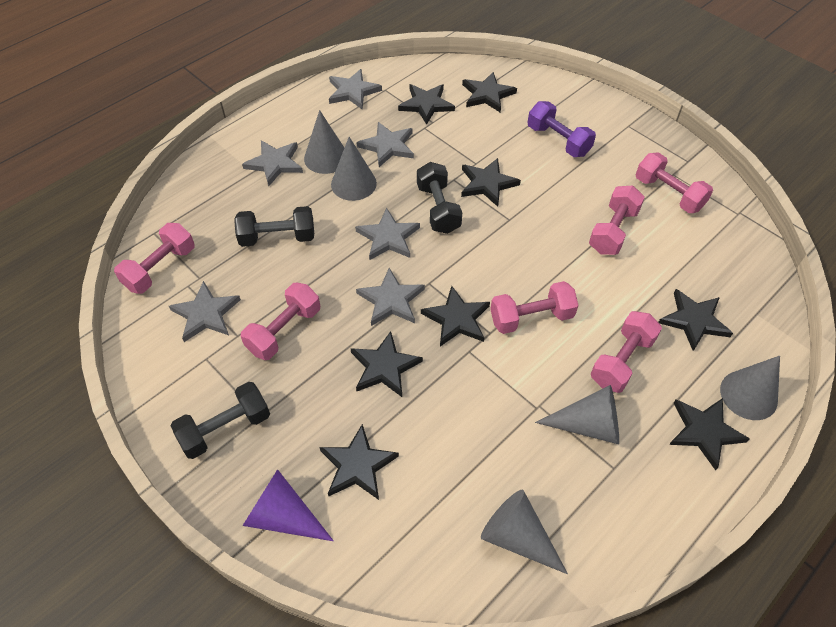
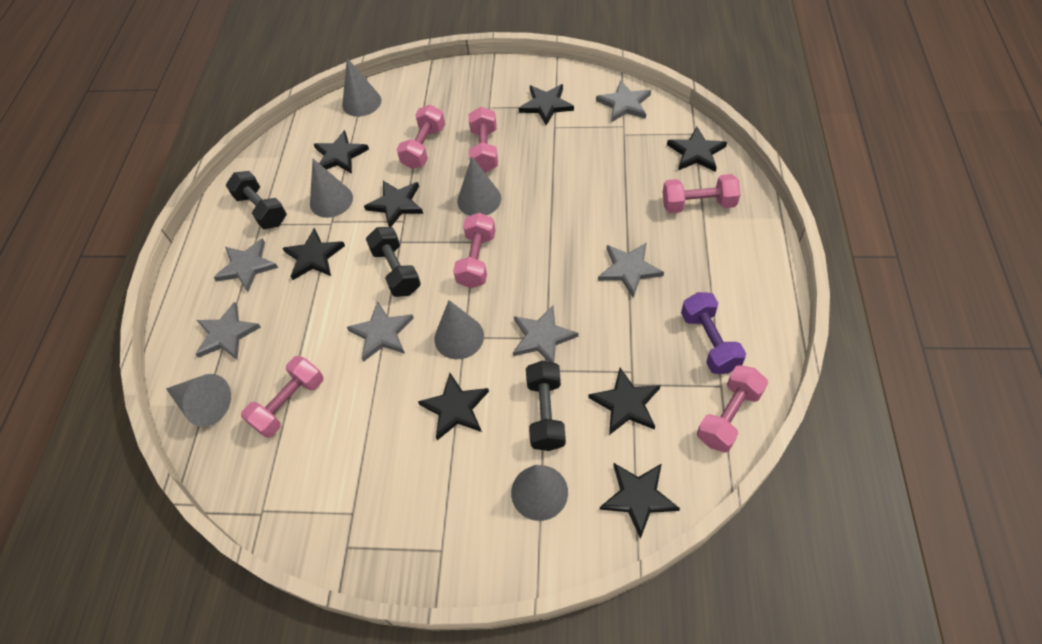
grey cone: 5 -> 6
purple cone: 1 -> 0

